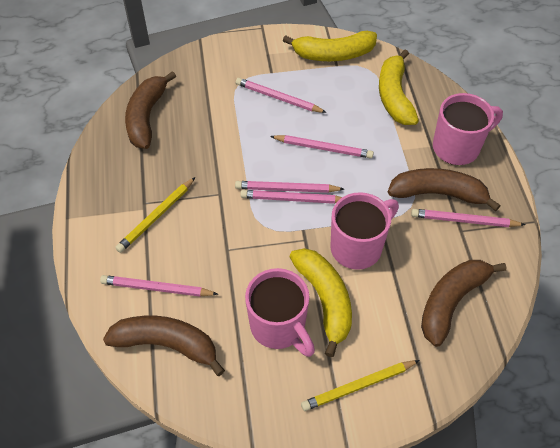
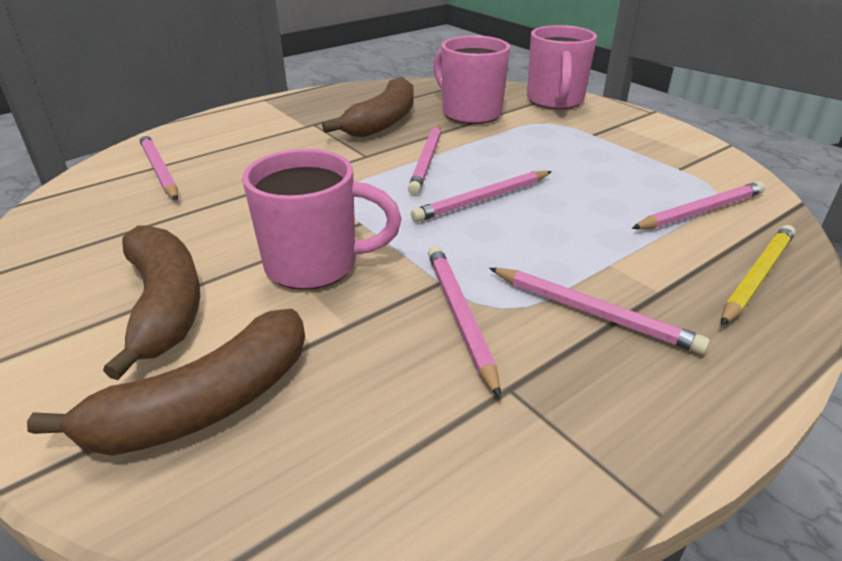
brown banana: 4 -> 3
yellow banana: 3 -> 0
yellow pencil: 2 -> 1

